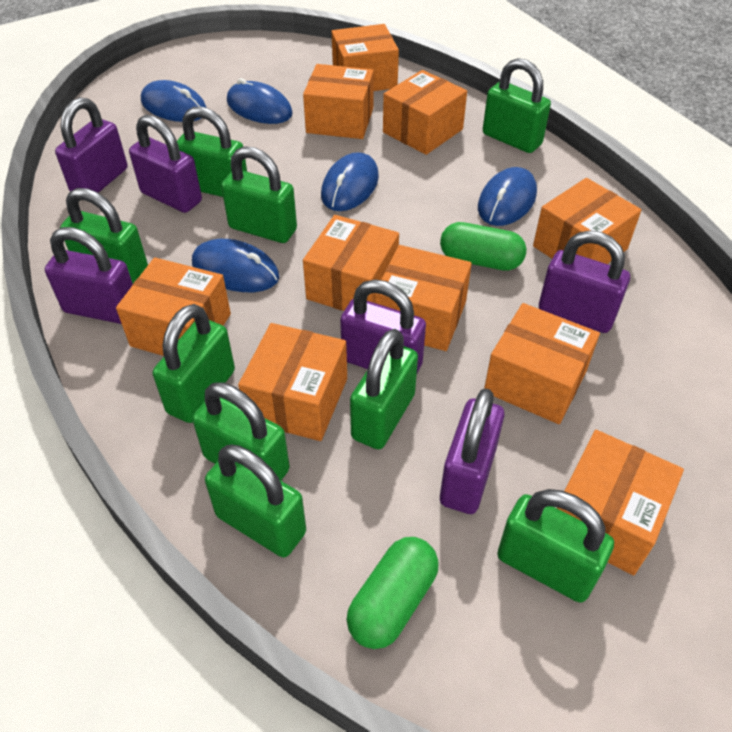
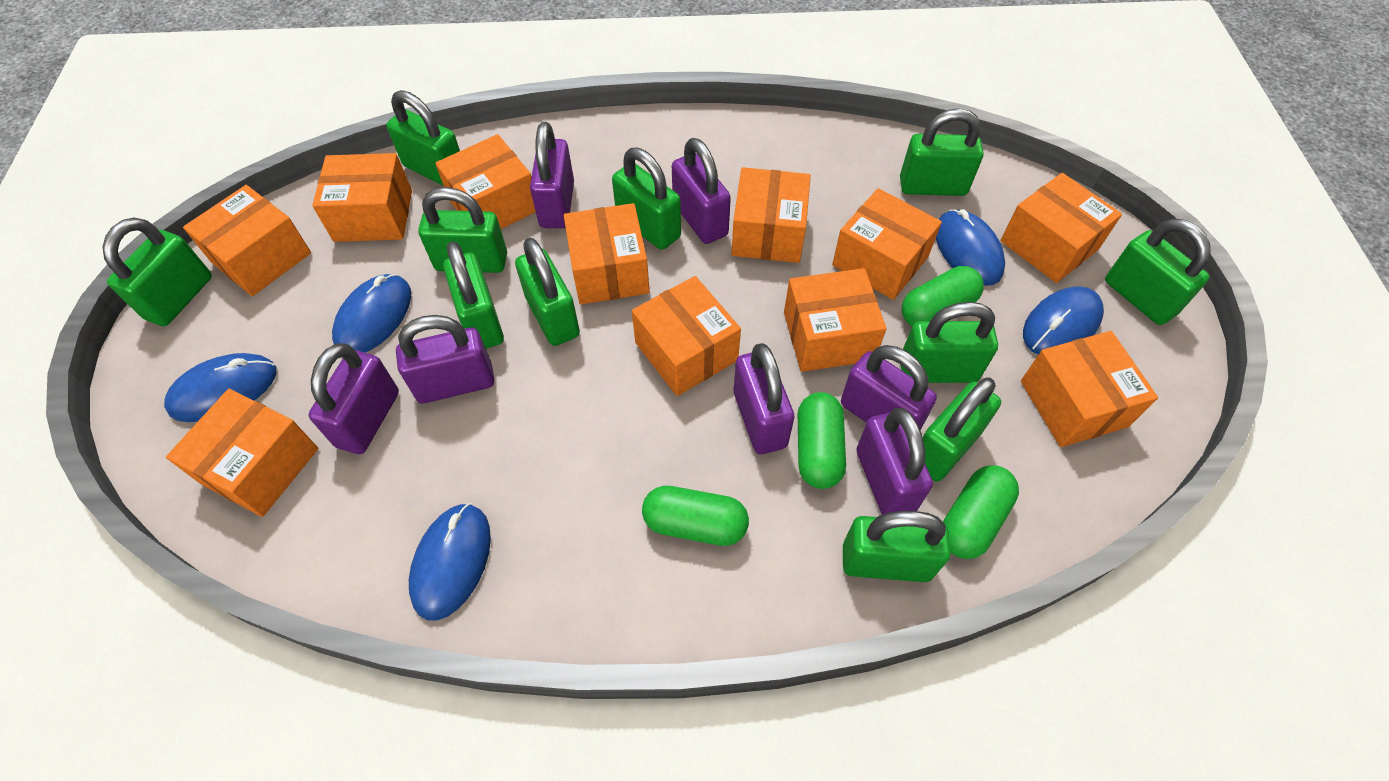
green capsule: 2 -> 4
green padlock: 9 -> 11
orange box: 10 -> 11
purple padlock: 6 -> 7

